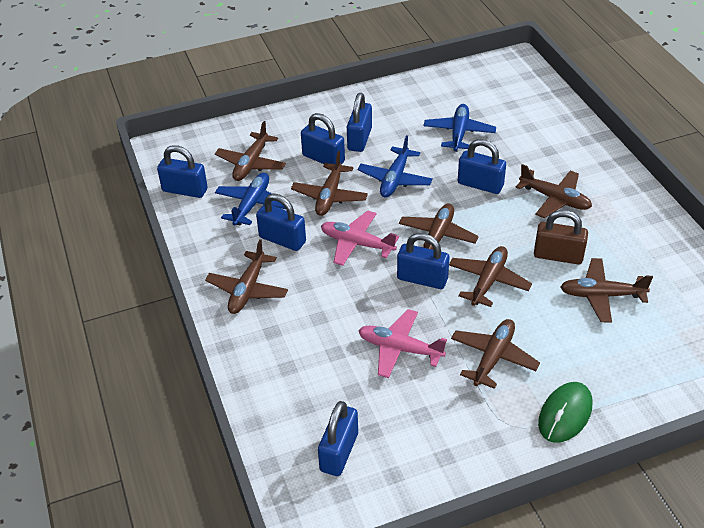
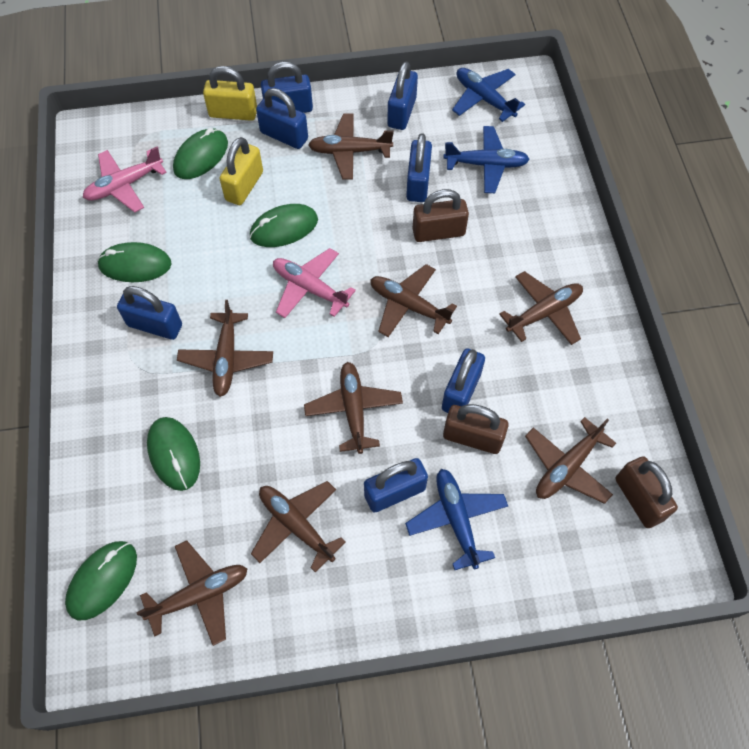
brown padlock: 1 -> 3
green mouse: 1 -> 5
yellow padlock: 0 -> 2

